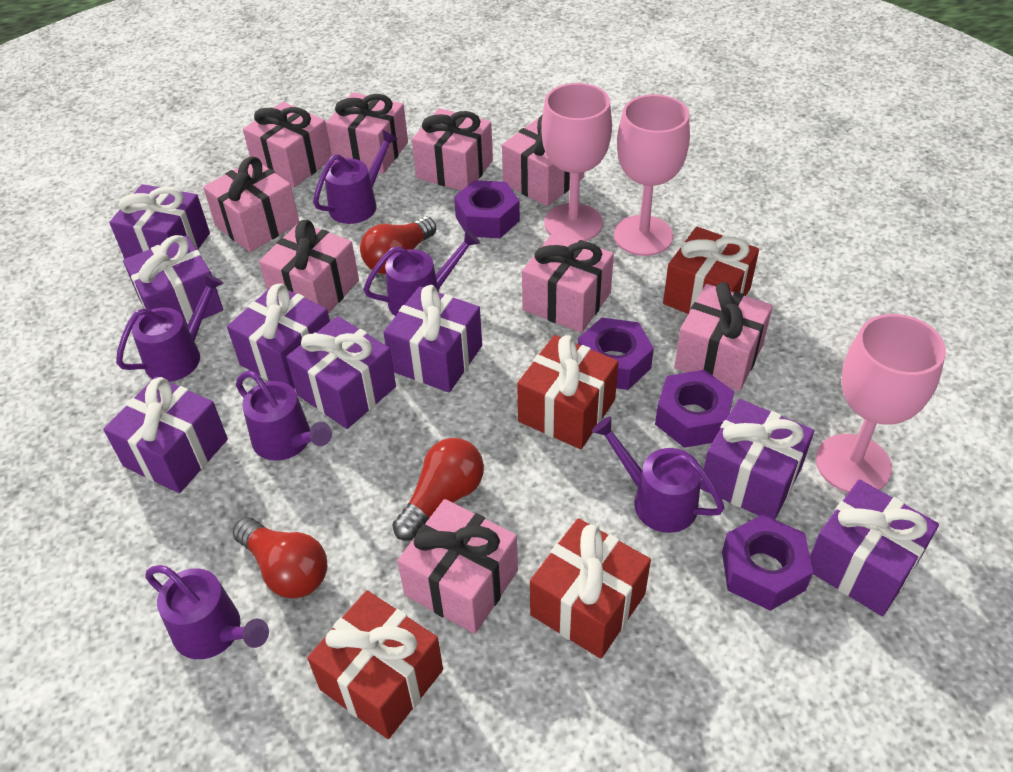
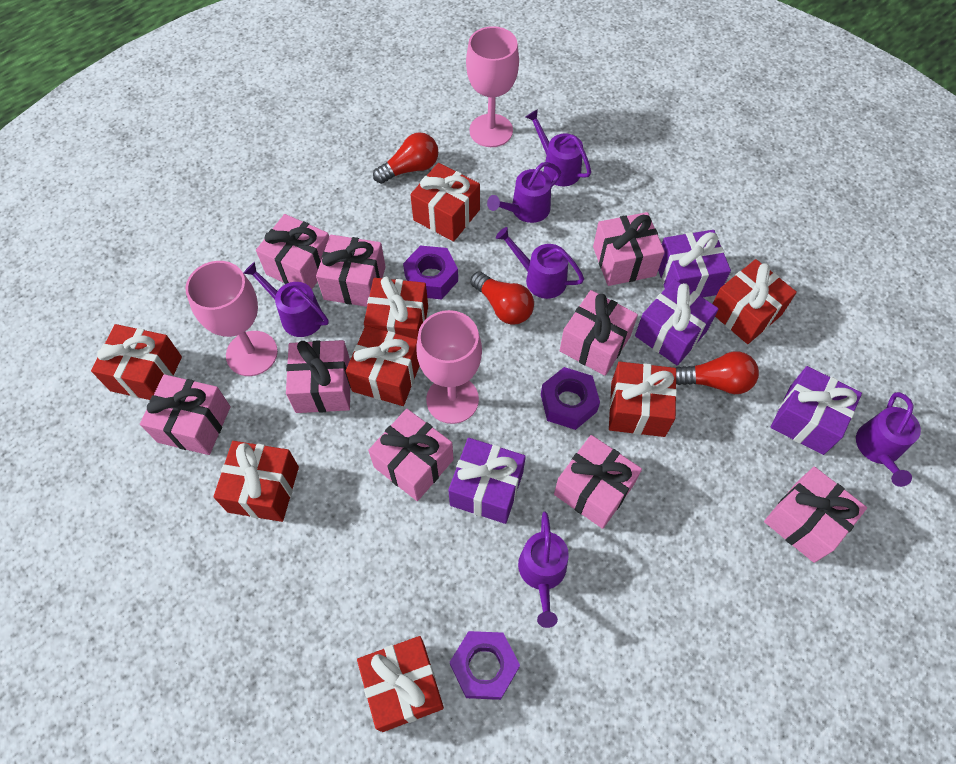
purple gift: 8 -> 4
purple nut: 4 -> 3
red gift: 4 -> 8

